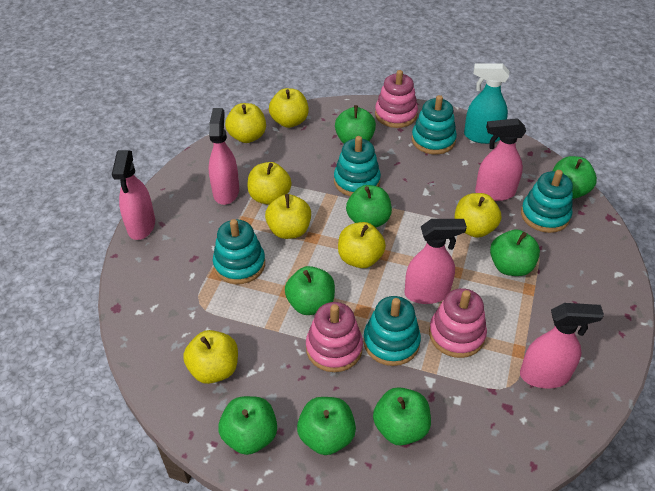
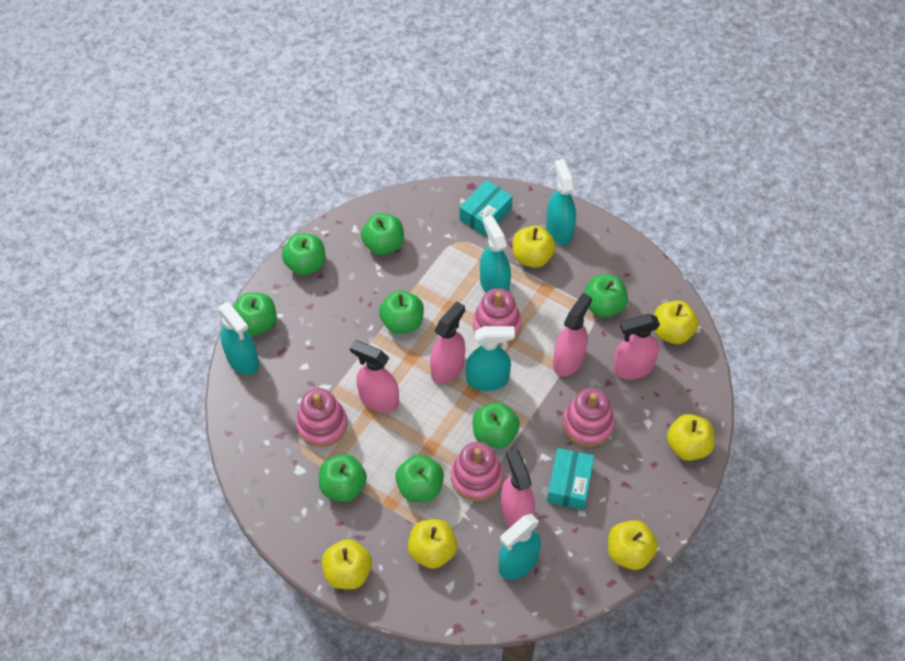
pink stacking toy: 3 -> 4
turquoise box: 0 -> 2
turquoise spray bottle: 1 -> 5
turquoise stacking toy: 5 -> 0
yellow apple: 7 -> 6

